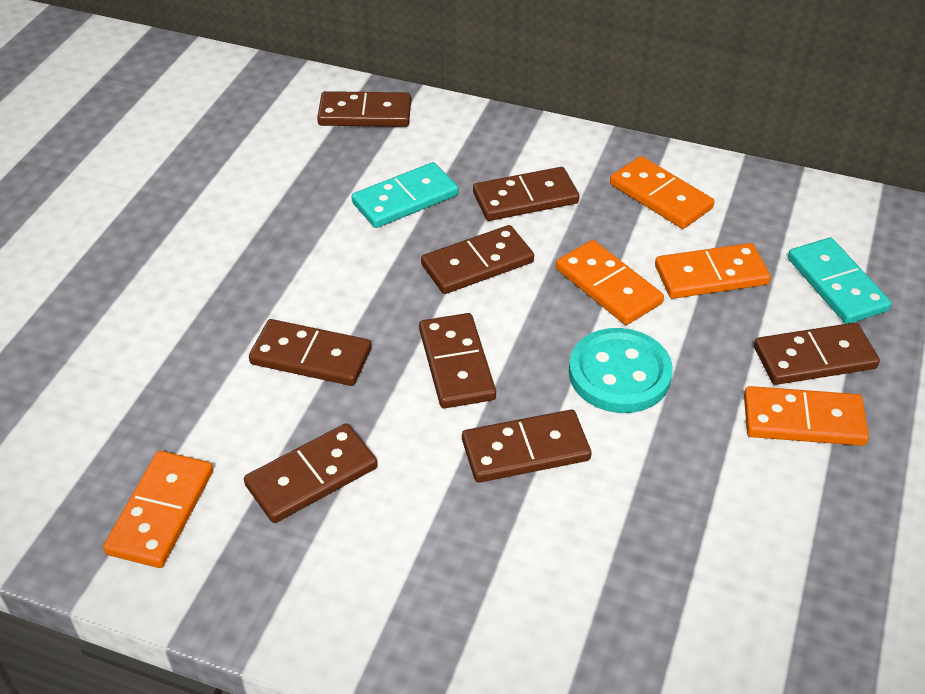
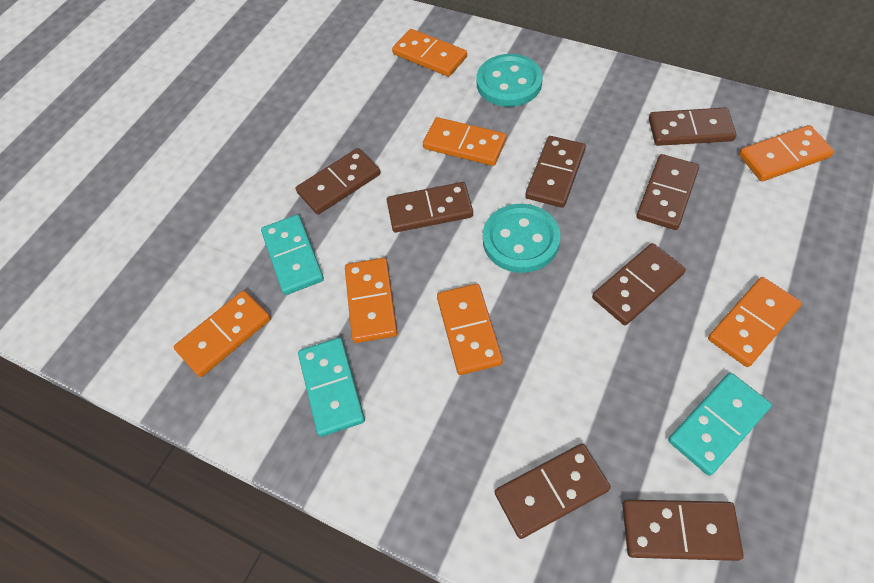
orange domino: 5 -> 7
turquoise button: 1 -> 2
turquoise domino: 2 -> 3

